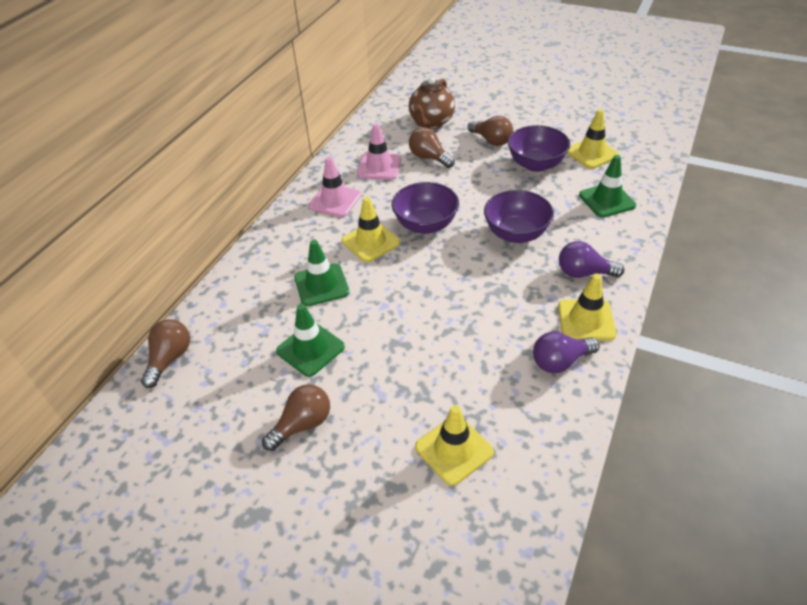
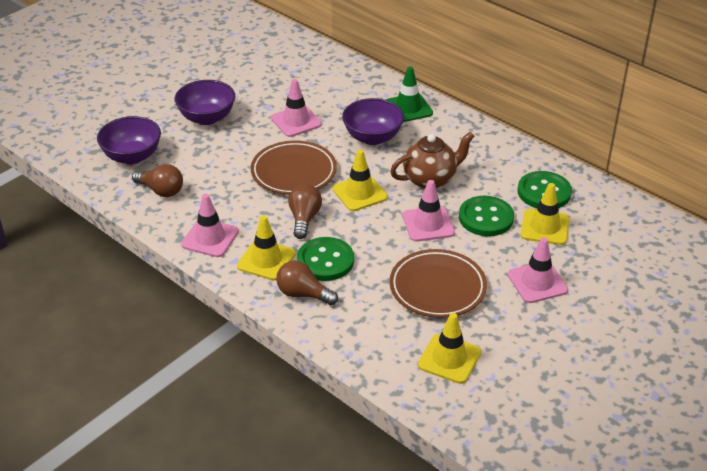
brown light bulb: 4 -> 3
brown plate: 0 -> 2
green button: 0 -> 3
green traffic cone: 3 -> 1
pink traffic cone: 2 -> 4
purple light bulb: 2 -> 0

